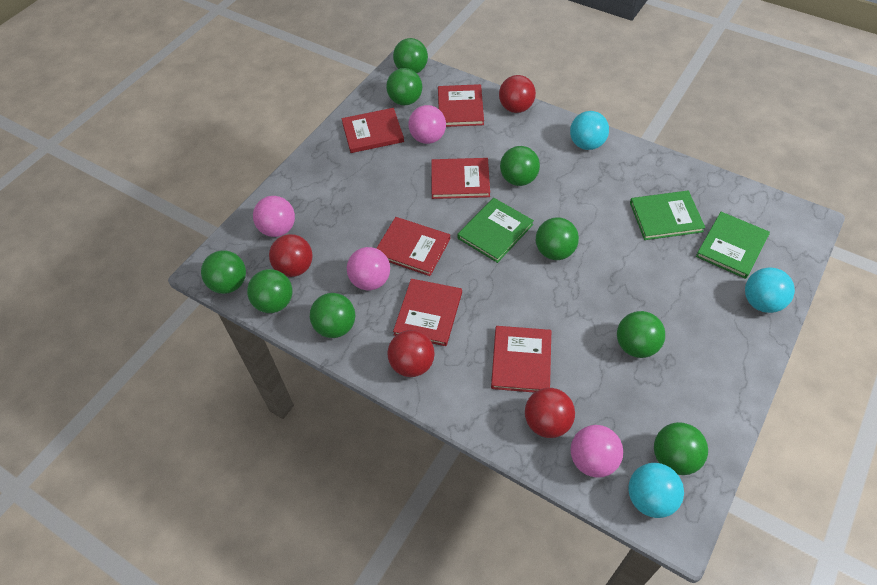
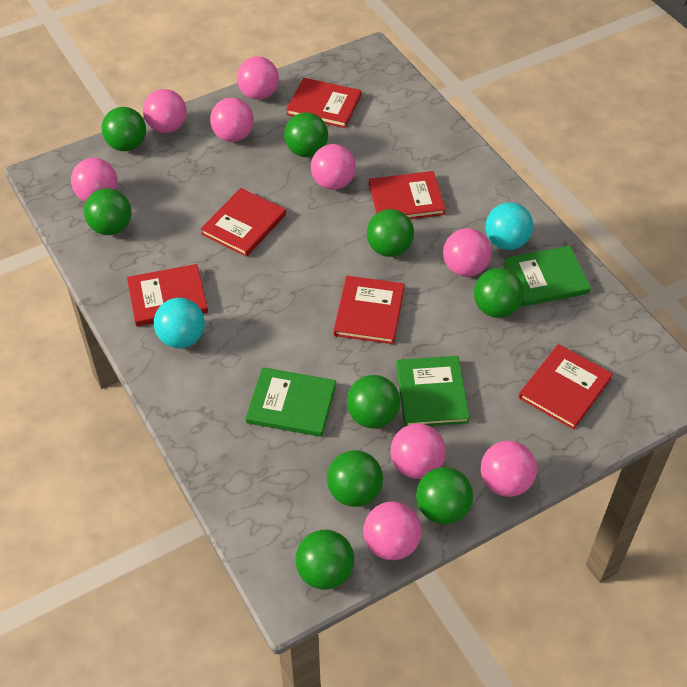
pink ball: 4 -> 9
red ball: 4 -> 0
turquoise ball: 3 -> 2

